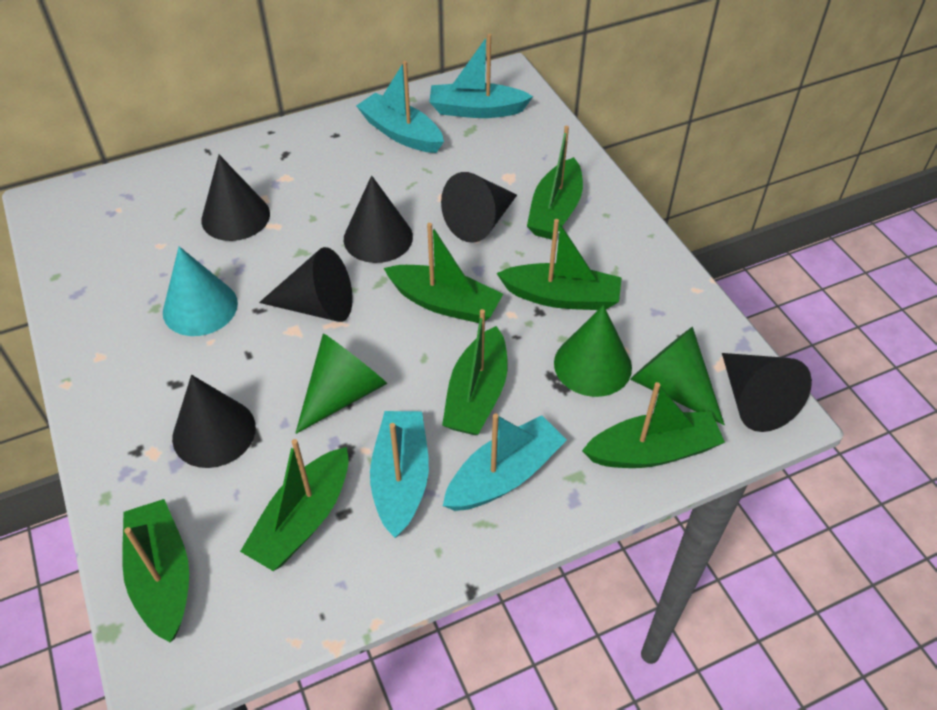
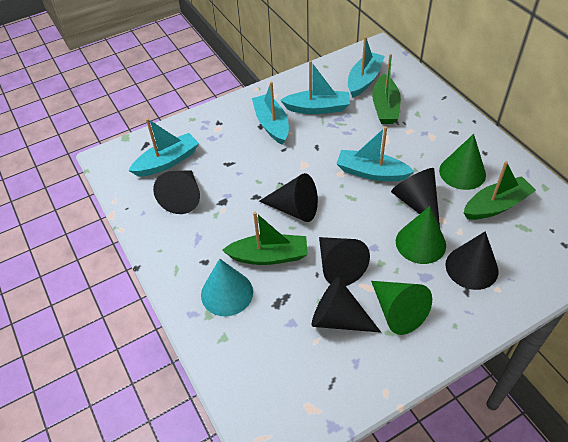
green boat: 7 -> 3
turquoise boat: 4 -> 5

